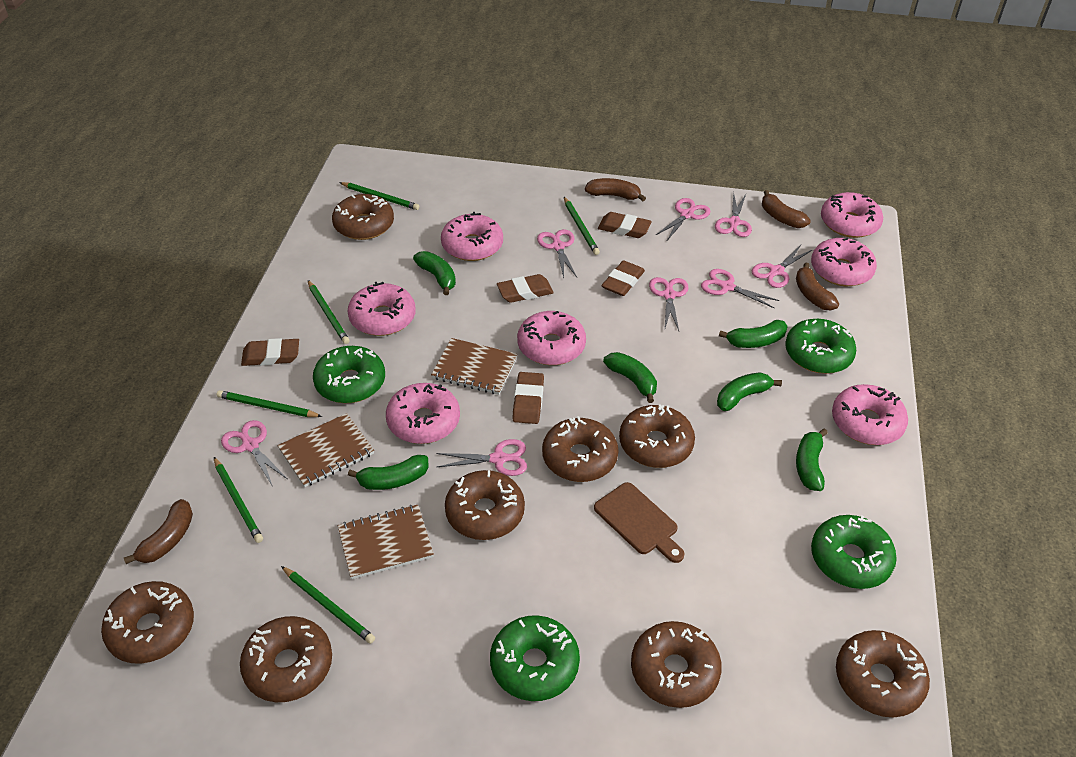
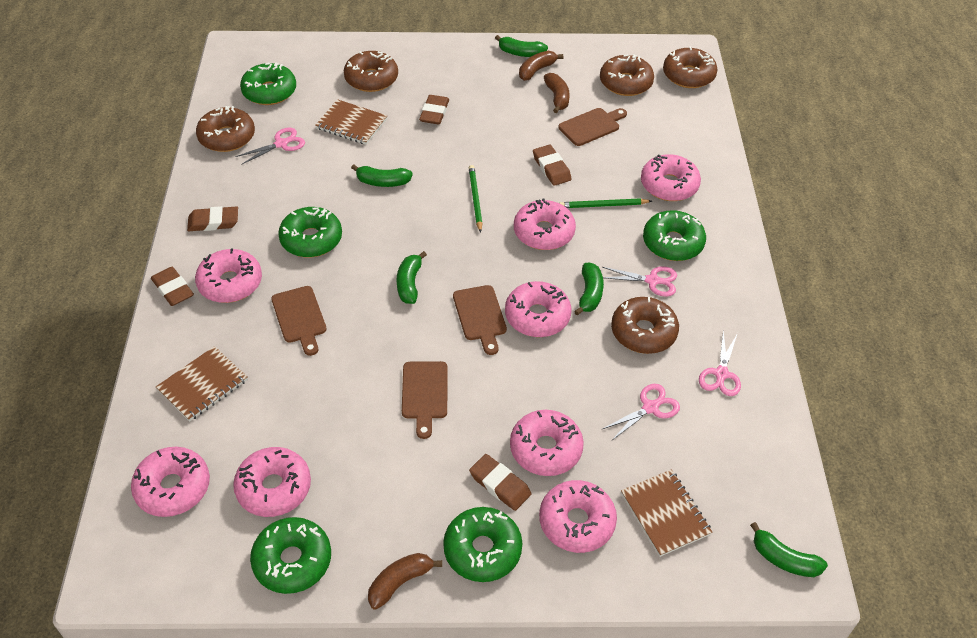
brown banana: 4 -> 3
brown cutting board: 1 -> 4
brown donut: 8 -> 5
green banana: 6 -> 5
green donut: 4 -> 5
green pencil: 6 -> 2
pink donut: 7 -> 8
pink scissors: 8 -> 4

